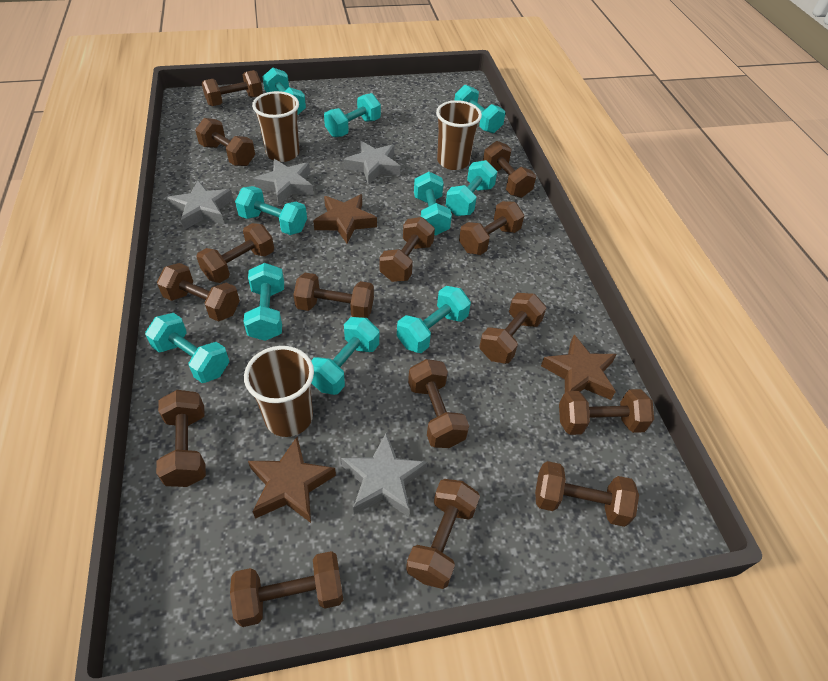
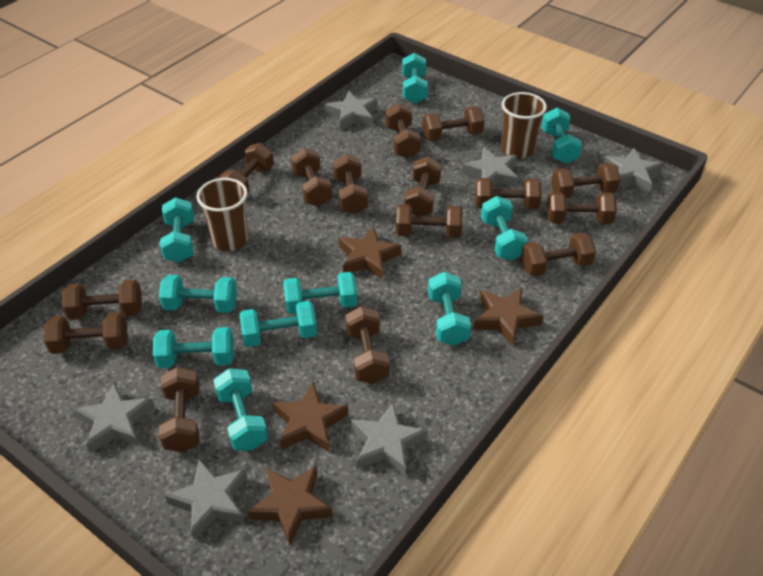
brown cup: 3 -> 2
brown star: 3 -> 4
grey star: 4 -> 6

